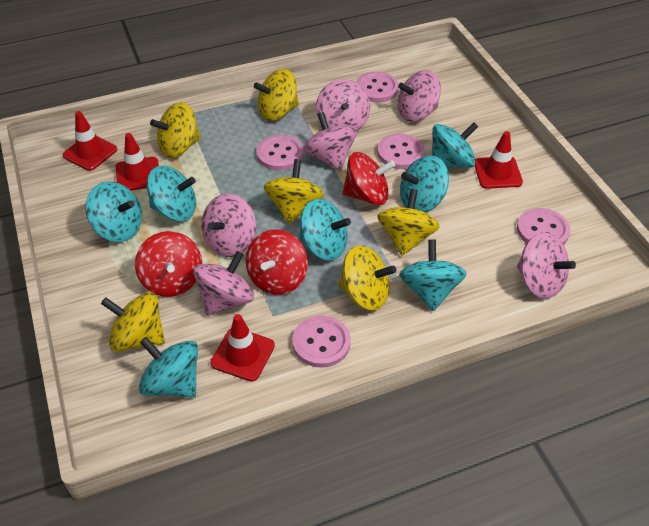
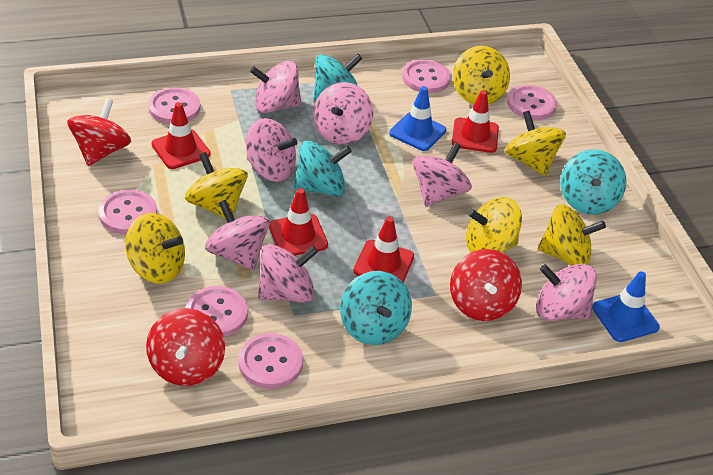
blue traffic cone: 0 -> 2
pink button: 5 -> 6
pink spinning top: 6 -> 7
turquoise spinning top: 7 -> 4

